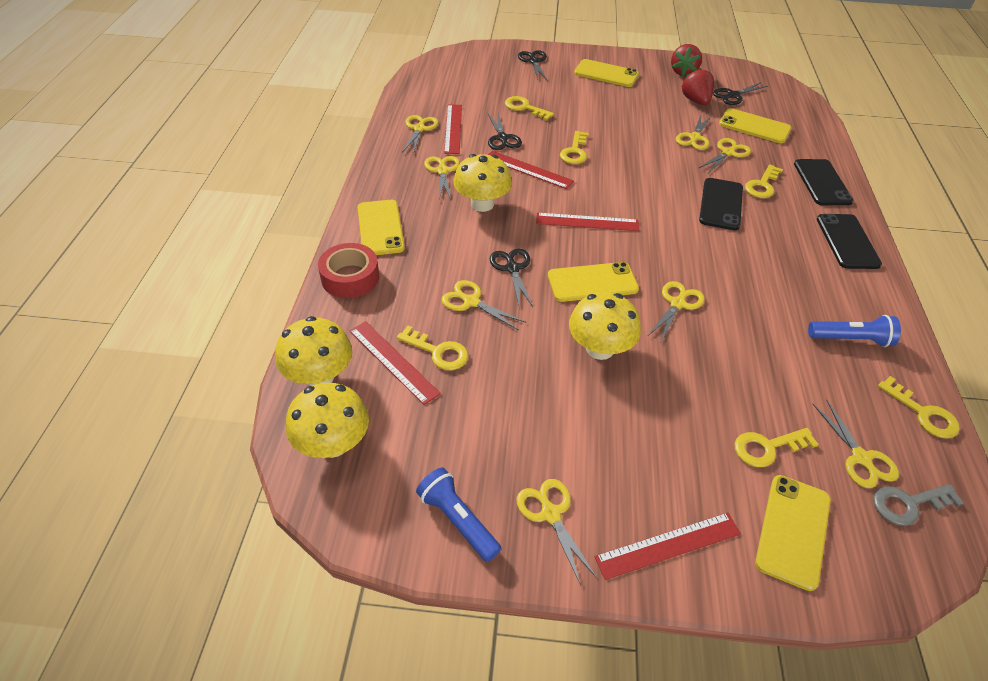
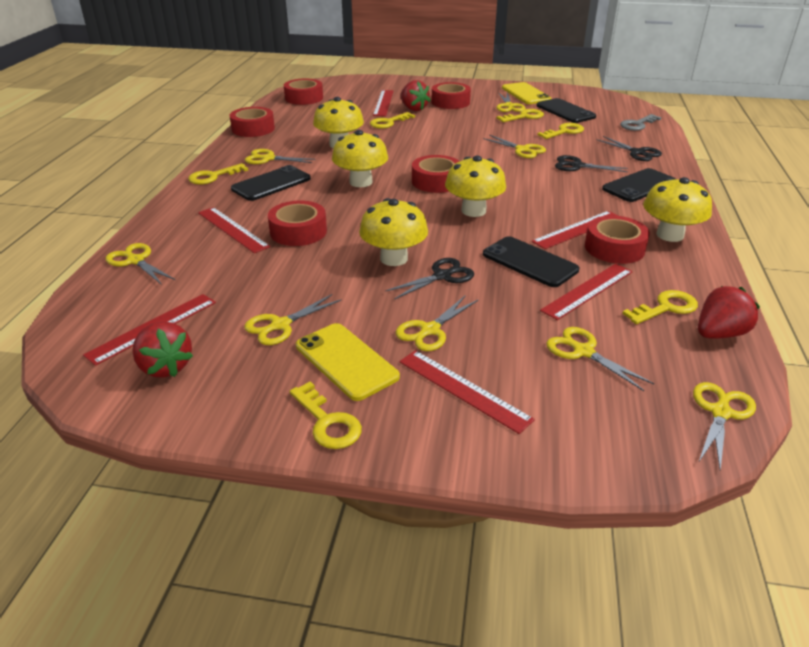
black phone: 3 -> 4
black scissors: 4 -> 3
blue flashlight: 2 -> 0
red ruler: 5 -> 6
red strawberry: 2 -> 3
red tape: 1 -> 6
yellow mushroom: 4 -> 5
yellow phone: 5 -> 2

